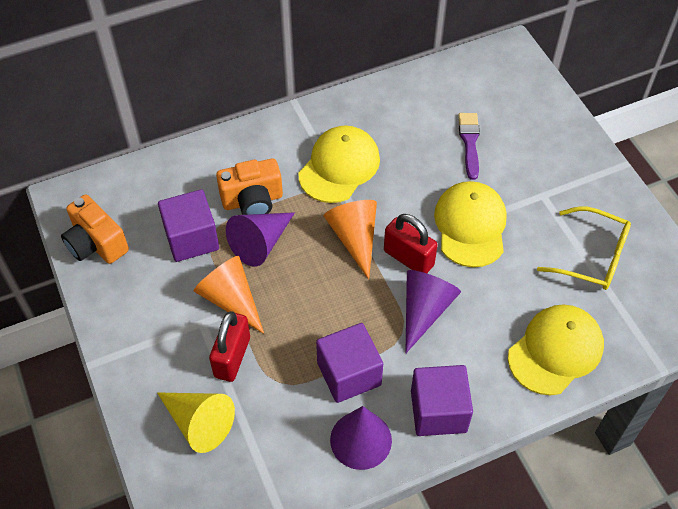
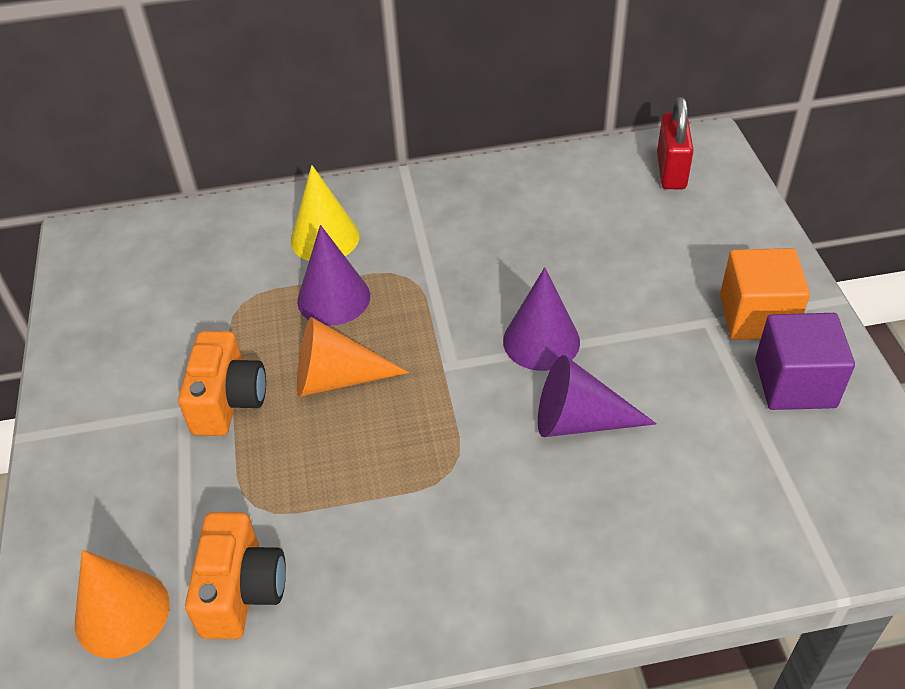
orange cube: 0 -> 1
purple brush: 1 -> 0
purple cube: 3 -> 1
red padlock: 2 -> 1
yellow cap: 3 -> 0
yellow glasses: 1 -> 0

